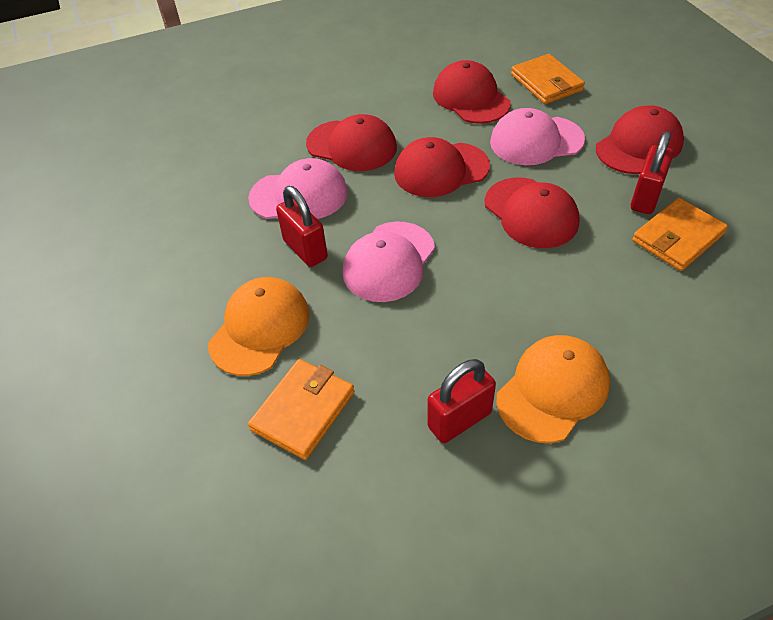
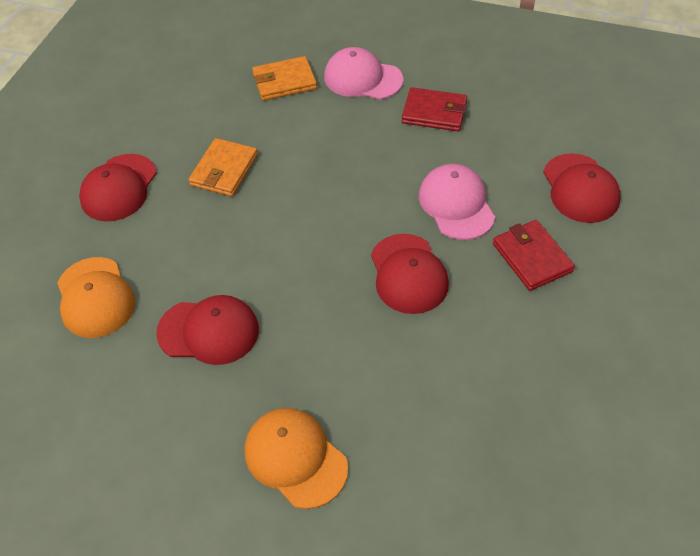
orange wallet: 3 -> 2
pink cap: 3 -> 2
red cap: 5 -> 4
red padlock: 3 -> 0
red wallet: 0 -> 2

